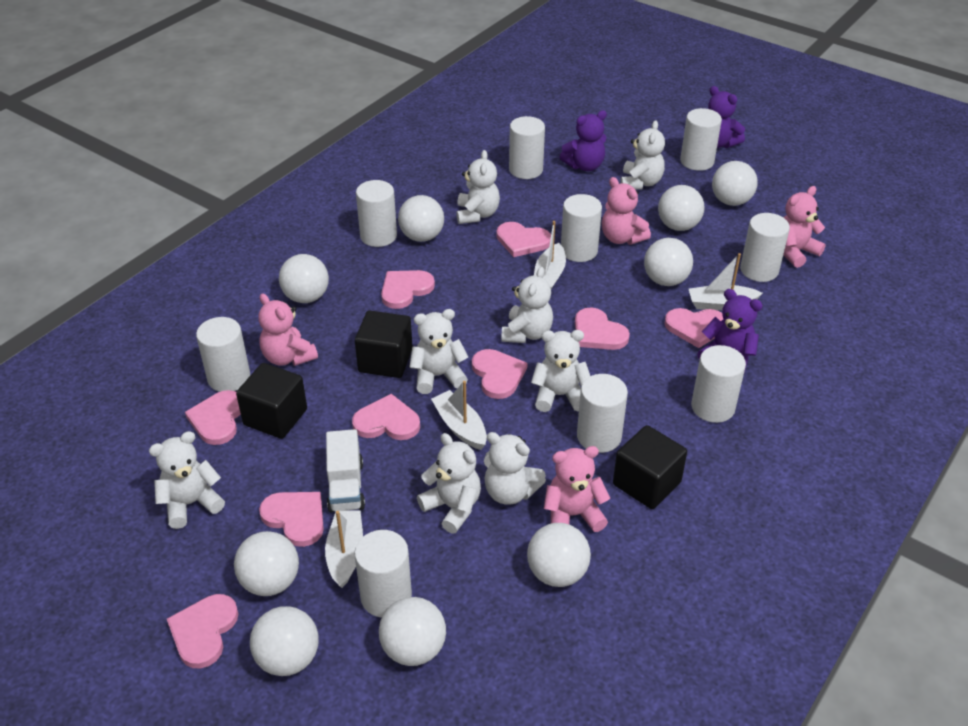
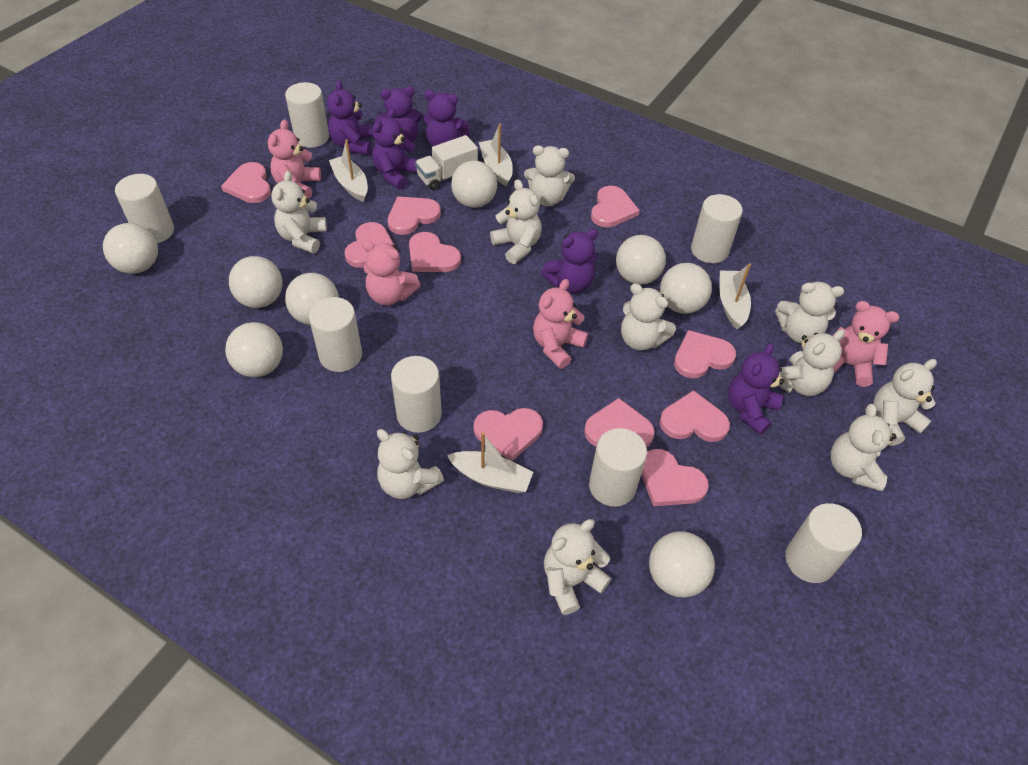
black cube: 3 -> 0
pink heart: 9 -> 10
purple teddy bear: 3 -> 6
white ball: 9 -> 8
white cylinder: 9 -> 7
white teddy bear: 8 -> 10

